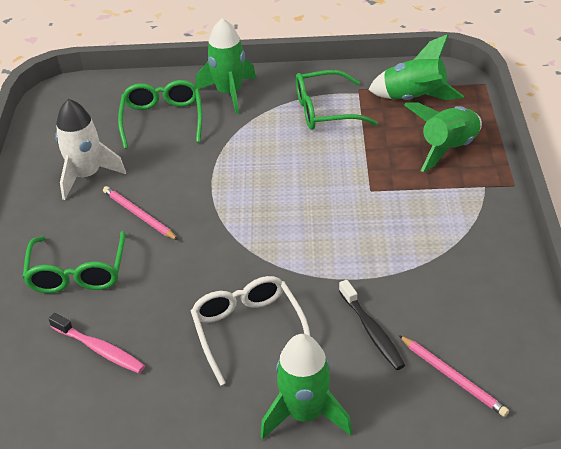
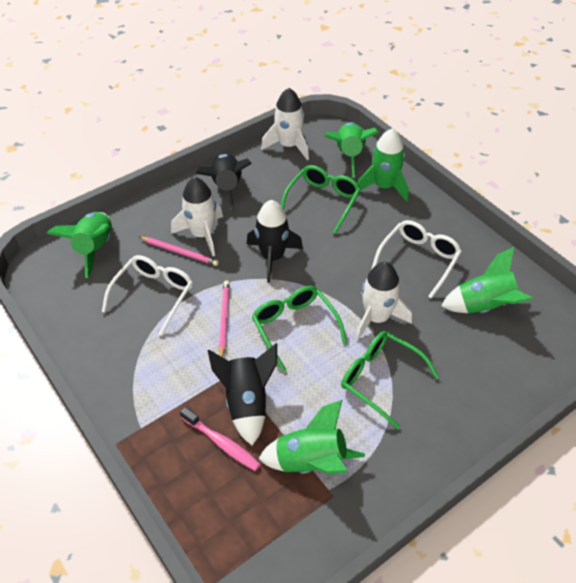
black rocket: 0 -> 3
black toothbrush: 1 -> 0
green rocket: 4 -> 5
white glasses: 1 -> 2
white rocket: 1 -> 3

